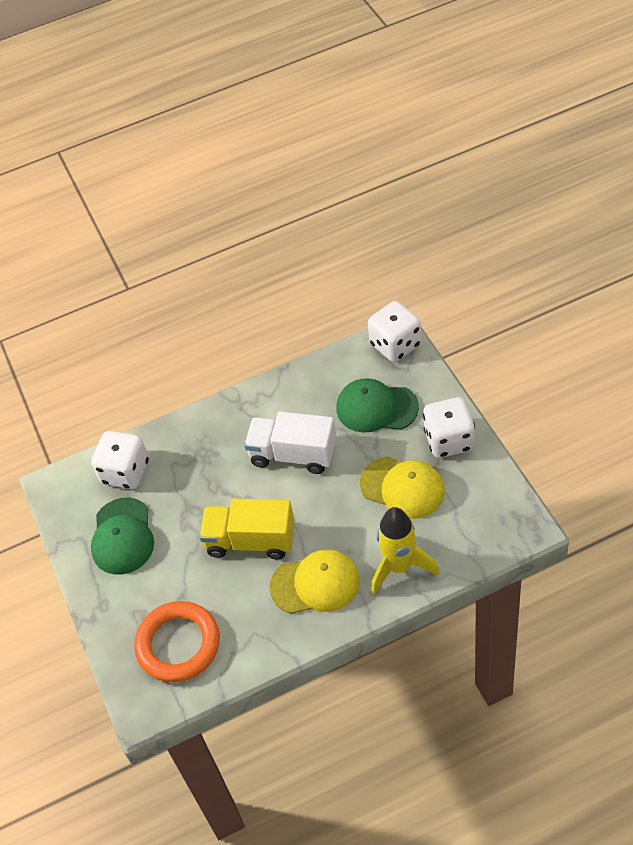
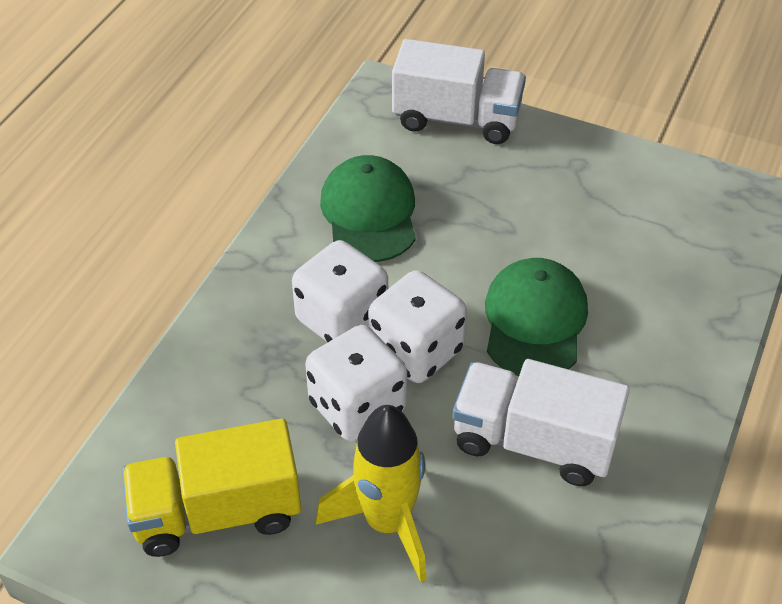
orange ring: 1 -> 0
white truck: 1 -> 2
yellow cap: 2 -> 0

